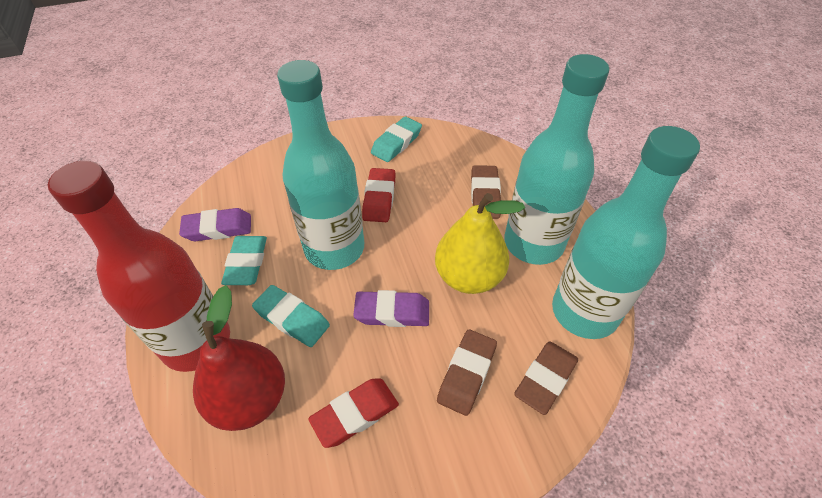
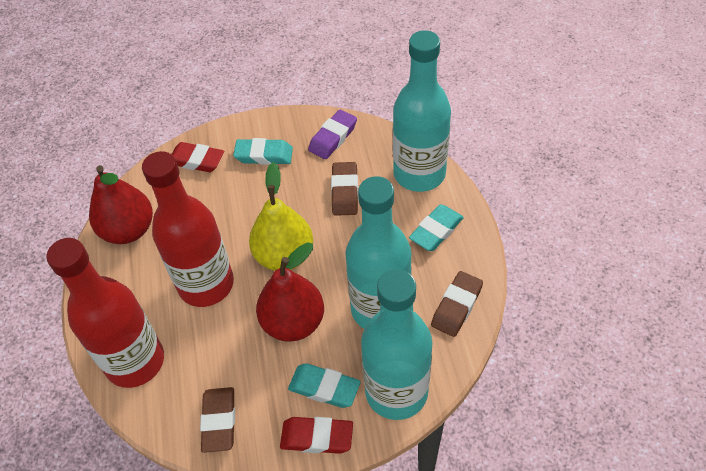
purple eraser: 2 -> 1
red bottle: 1 -> 2
red pear: 1 -> 2

